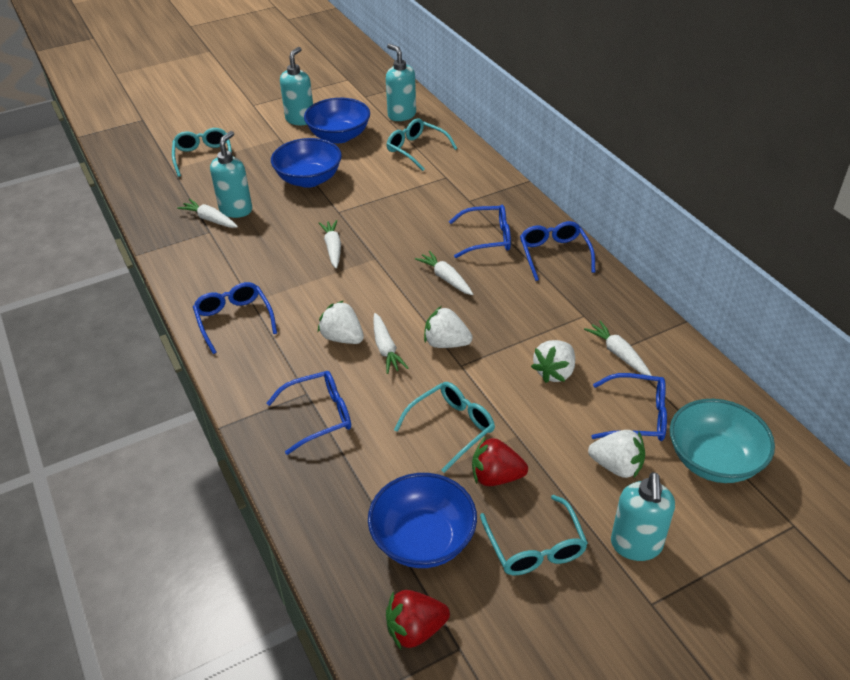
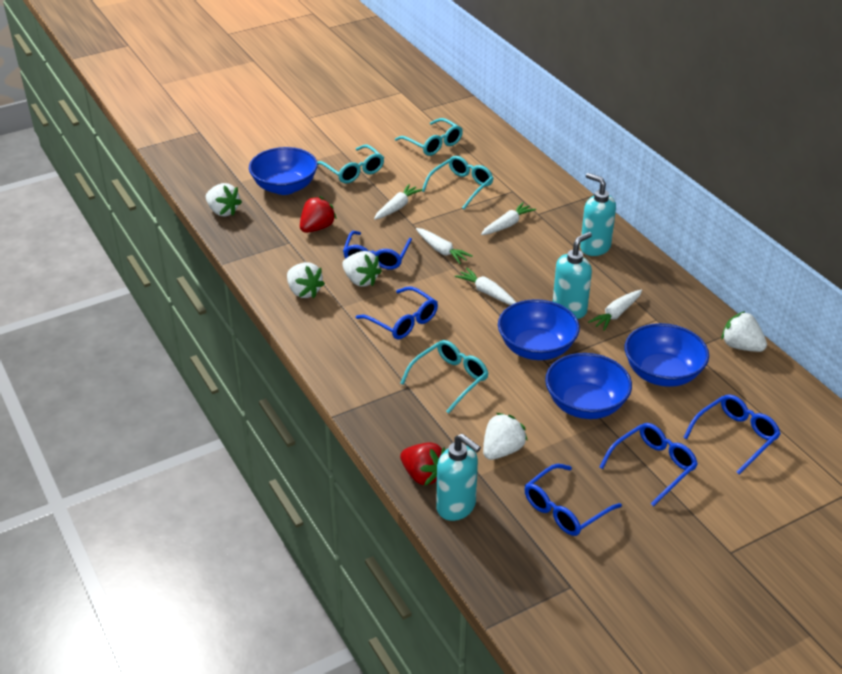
blue bowl: 3 -> 4
turquoise bowl: 1 -> 0
turquoise soap dispenser: 4 -> 3
white strawberry: 4 -> 5

